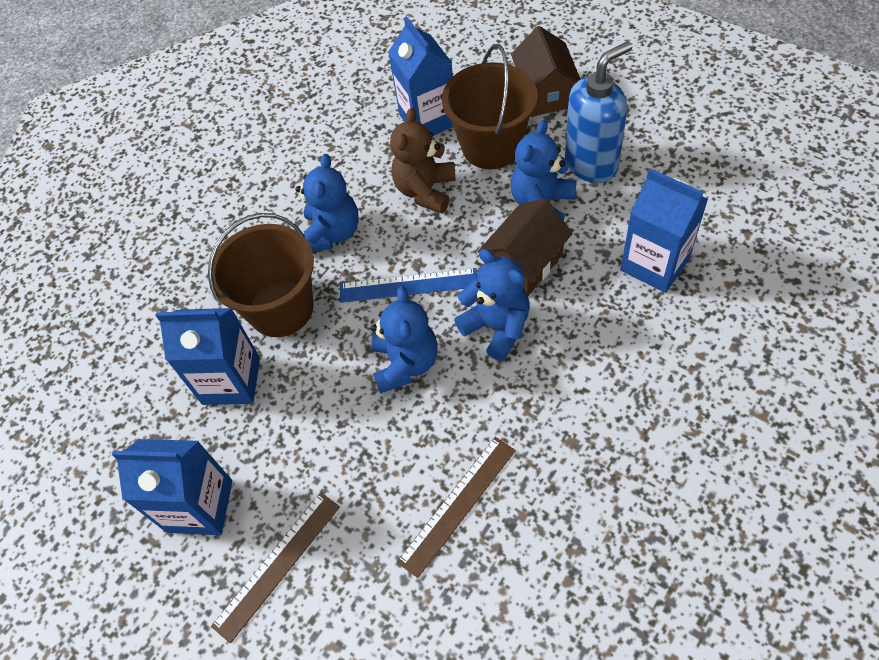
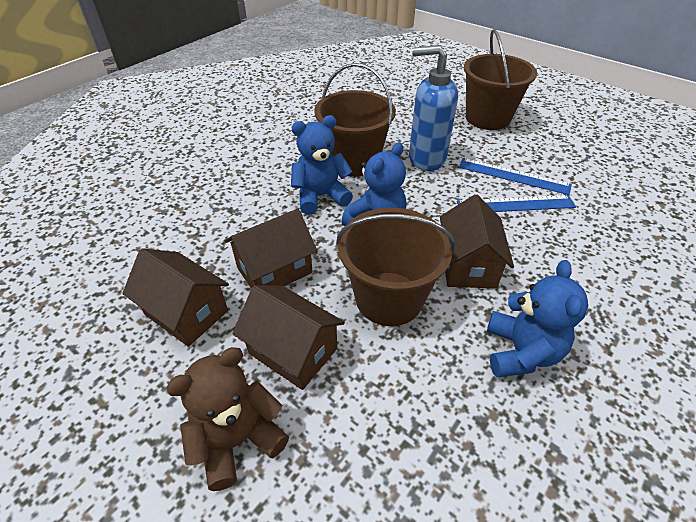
blue carton: 4 -> 0
blue ruler: 1 -> 2
blue teddy bear: 4 -> 3
brown bucket: 2 -> 3
brown house: 2 -> 4
brown ruler: 2 -> 0

